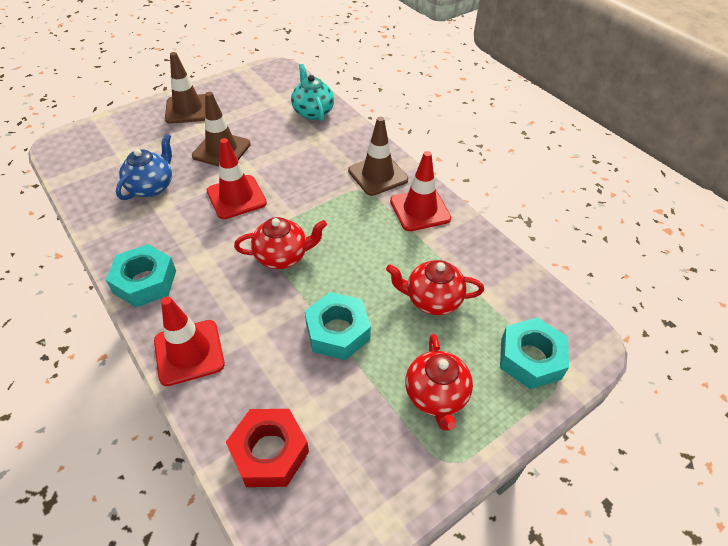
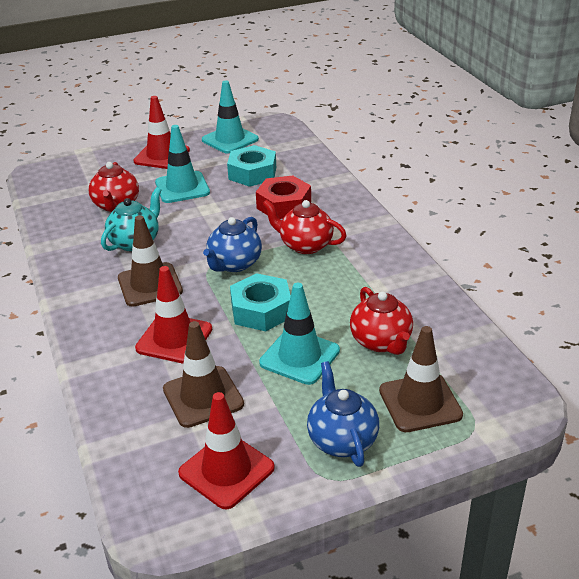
blue teapot: 1 -> 2
turquoise nut: 3 -> 2
turquoise traffic cone: 0 -> 3

